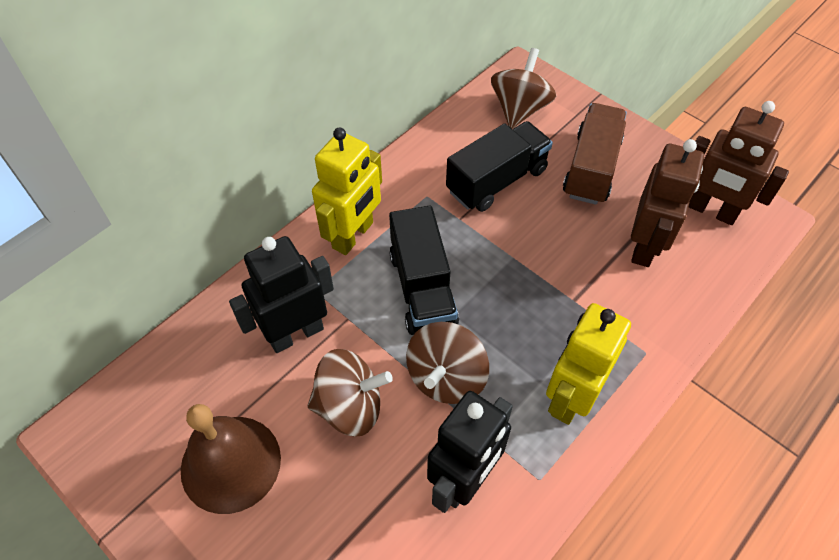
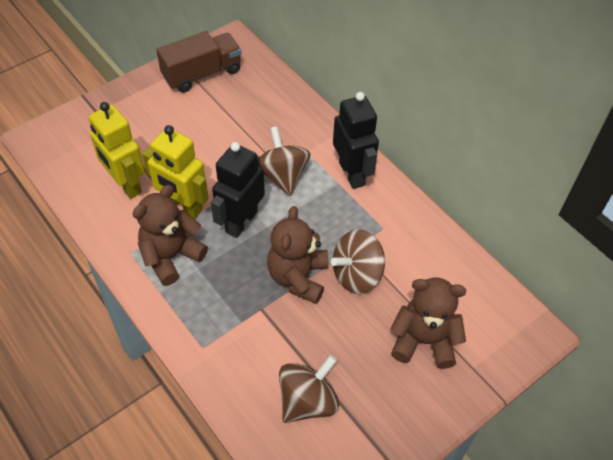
black truck: 2 -> 0
brown bell: 1 -> 0
brown robot: 2 -> 0
brown teddy bear: 0 -> 3

